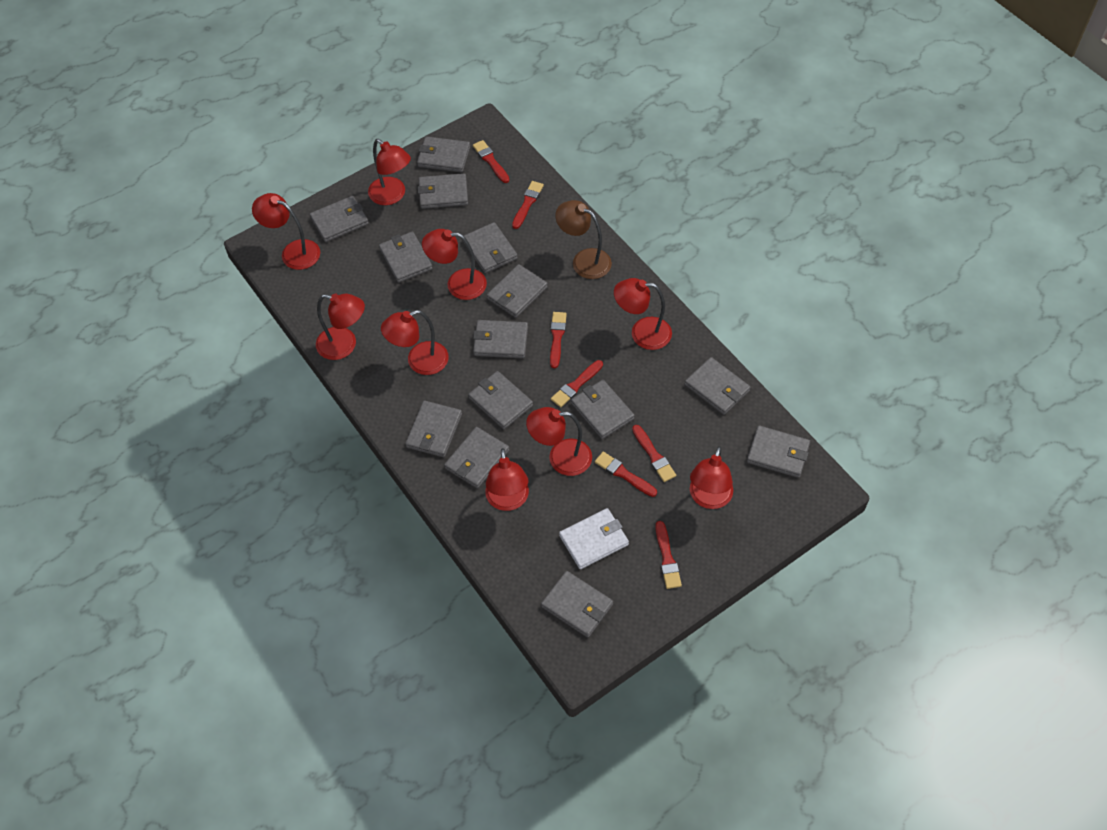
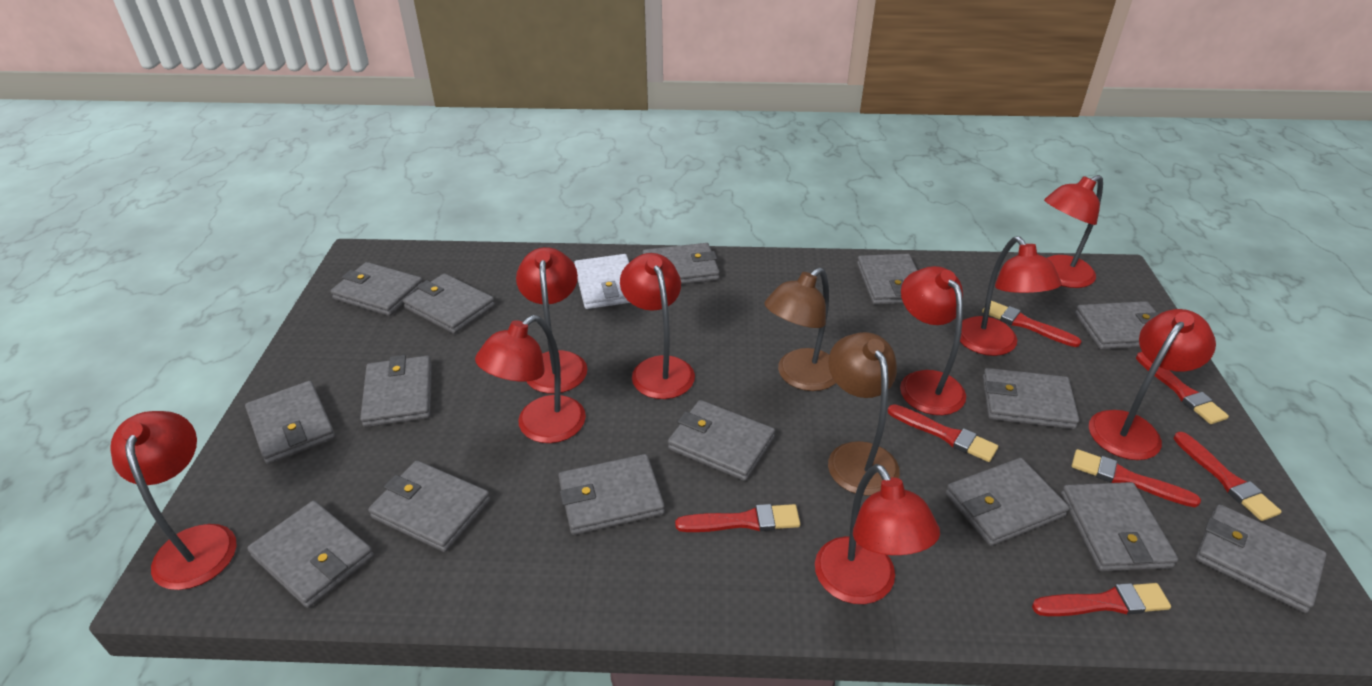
brown lamp: 1 -> 2
grey wallet: 14 -> 15

